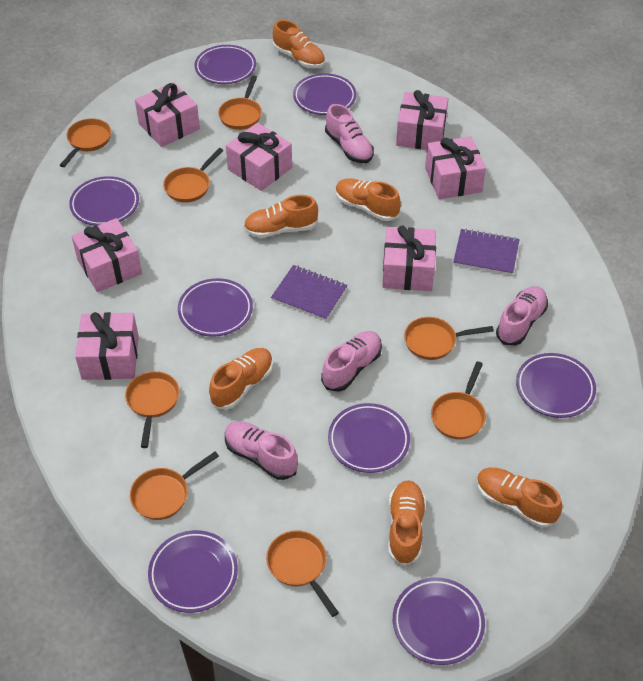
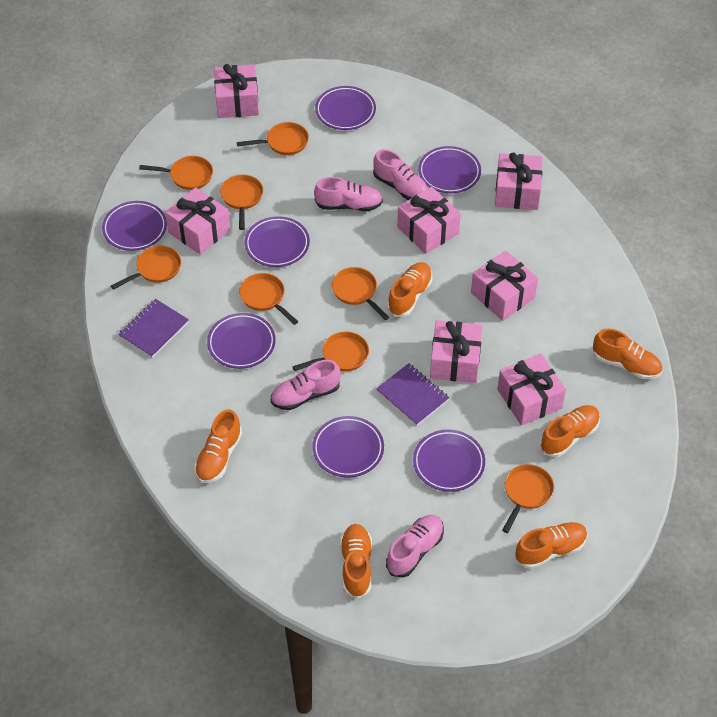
purple plate: 8 -> 7

